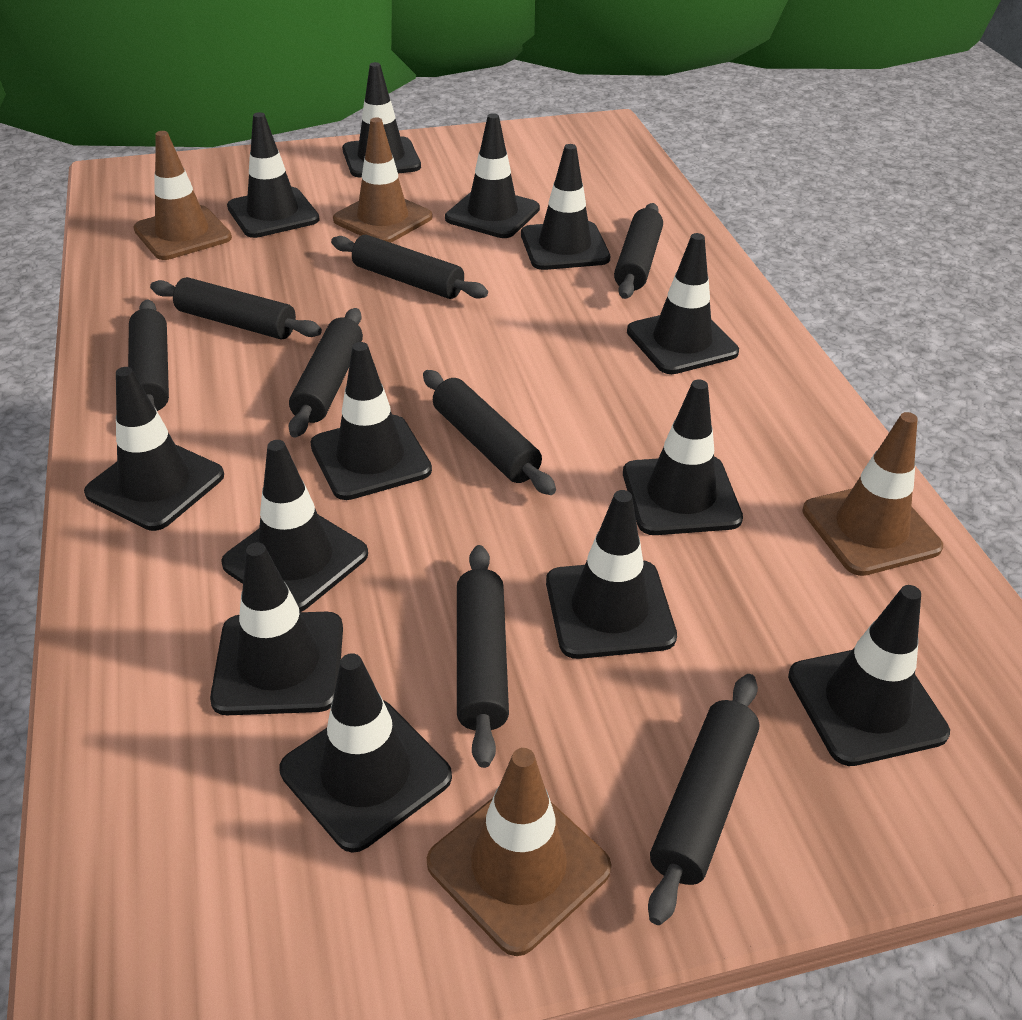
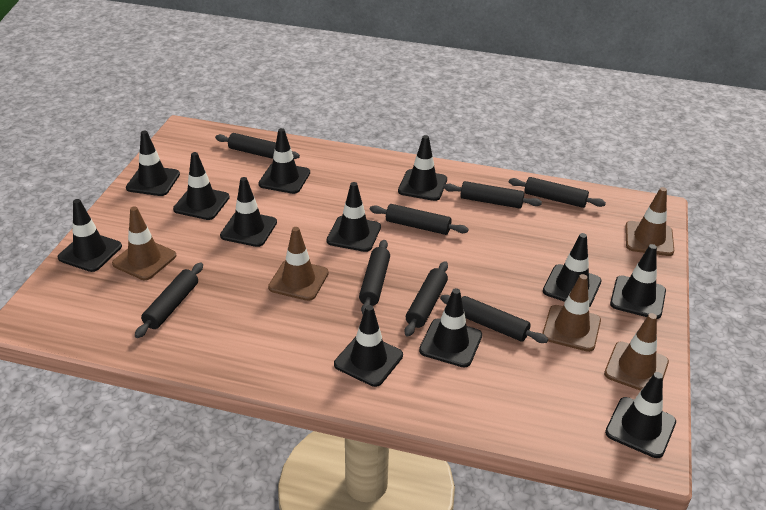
black traffic cone: 13 -> 12
brown traffic cone: 4 -> 5

